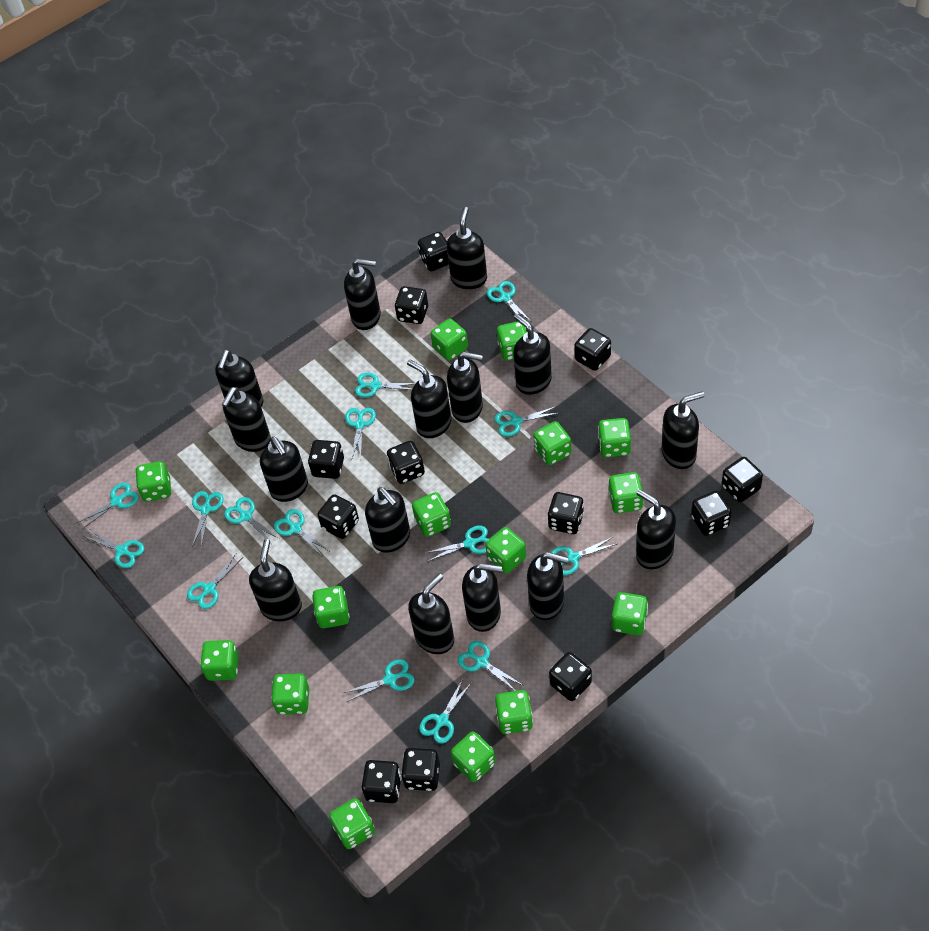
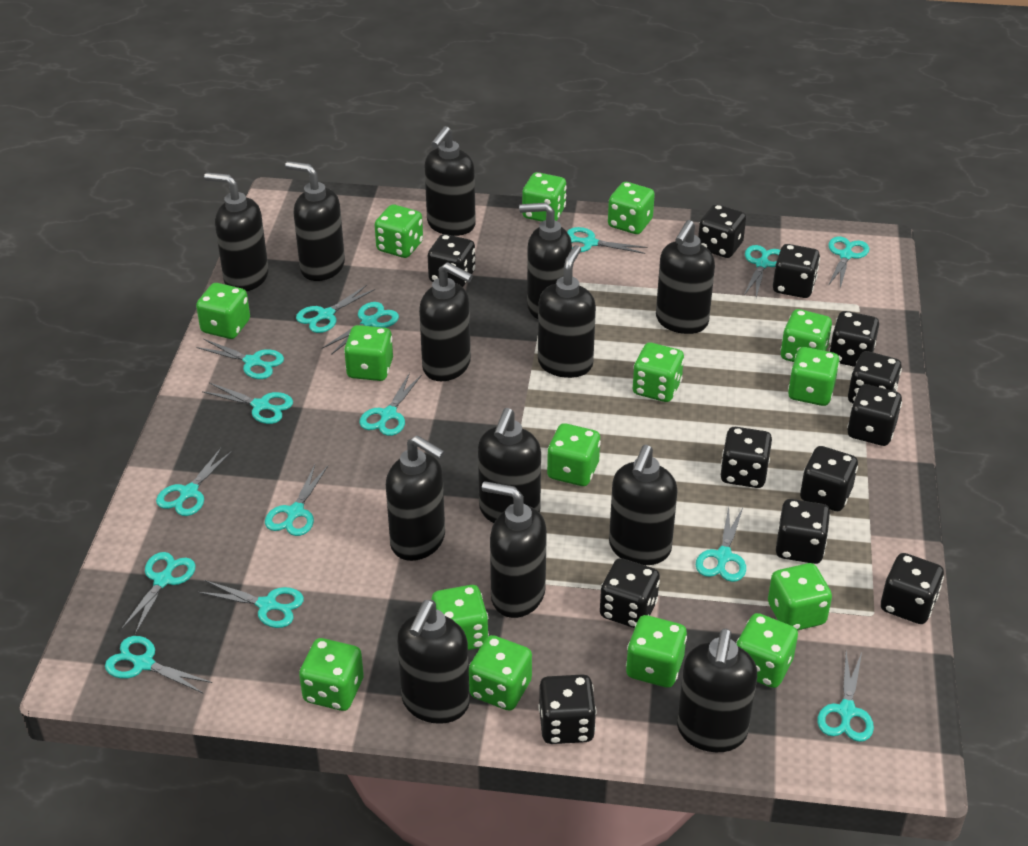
black soap dispenser: 15 -> 13

